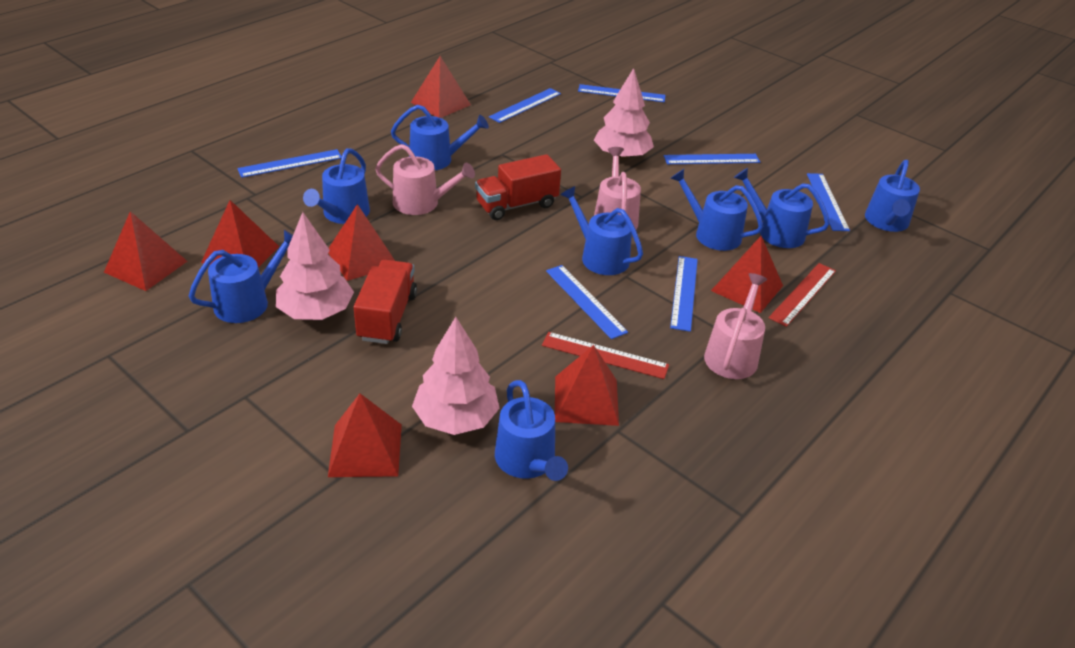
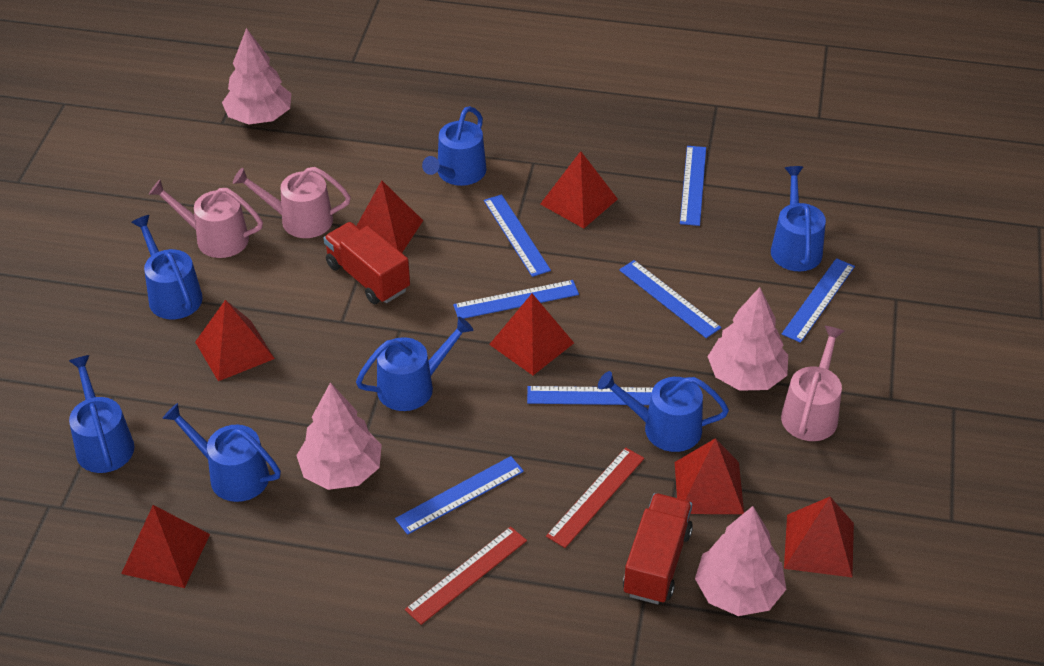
blue watering can: 8 -> 7
pink tree: 3 -> 4

